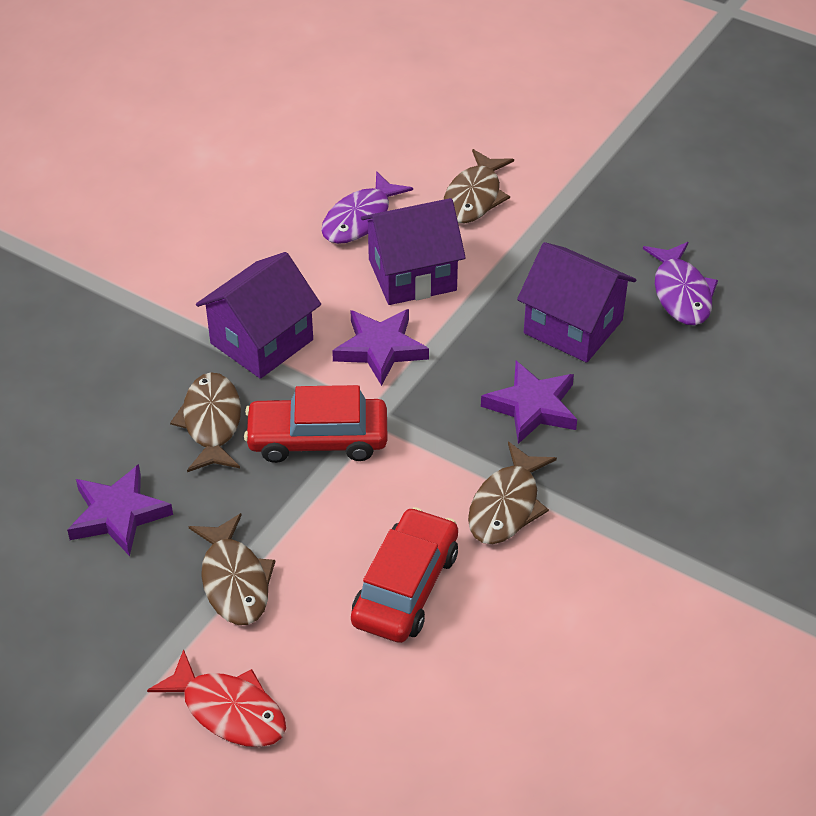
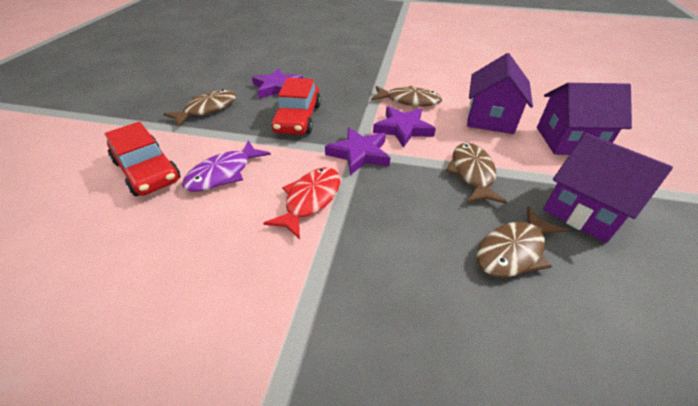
purple fish: 2 -> 1

